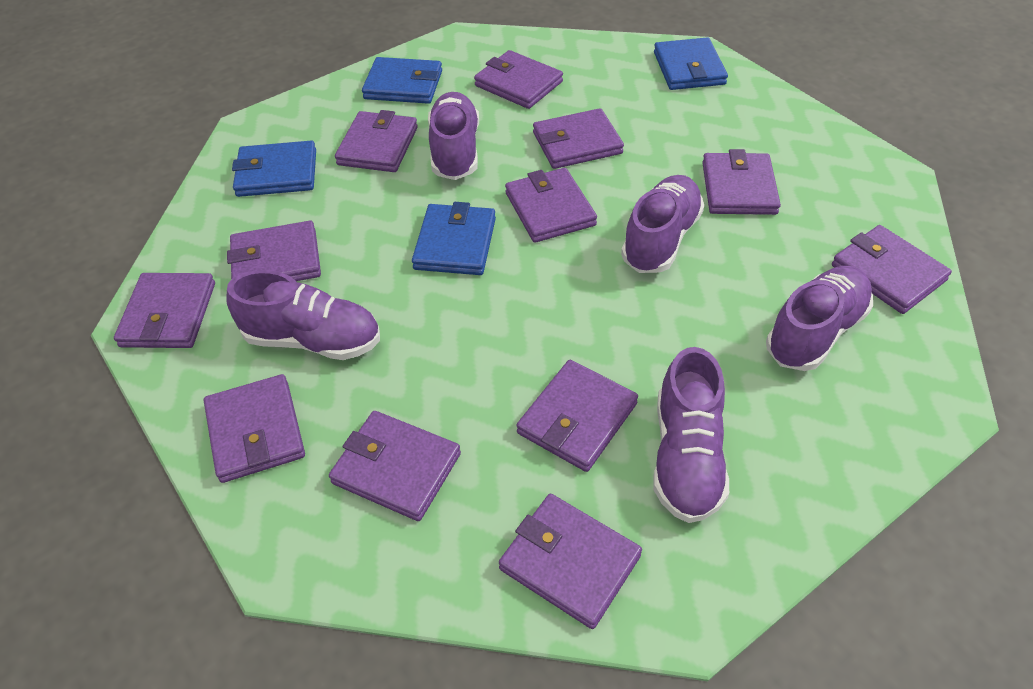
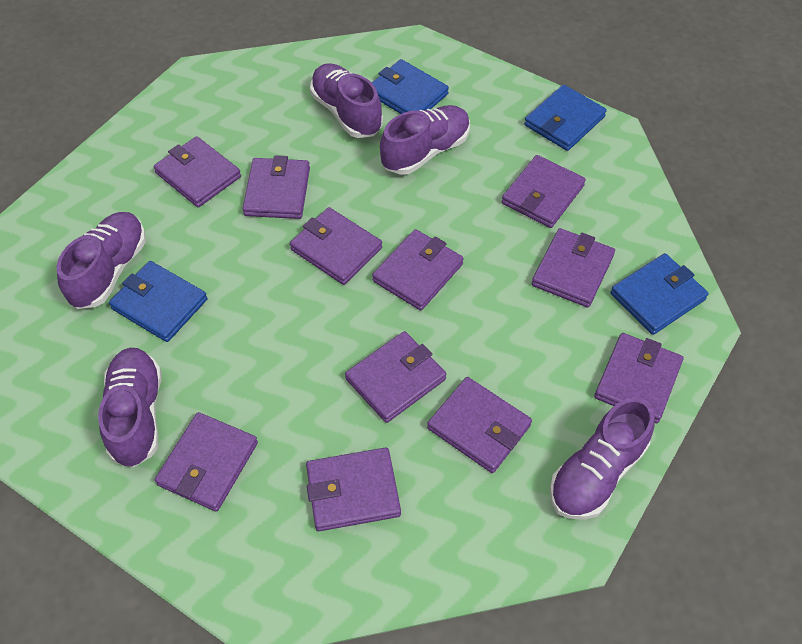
purple wallet: 12 -> 11

